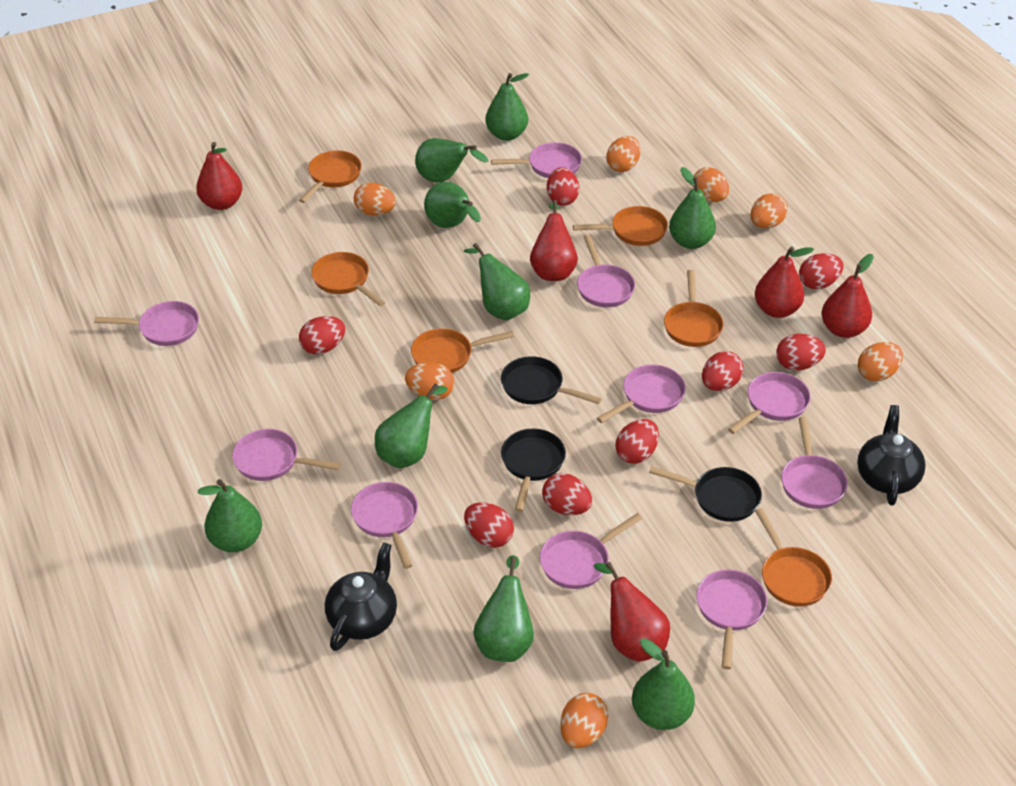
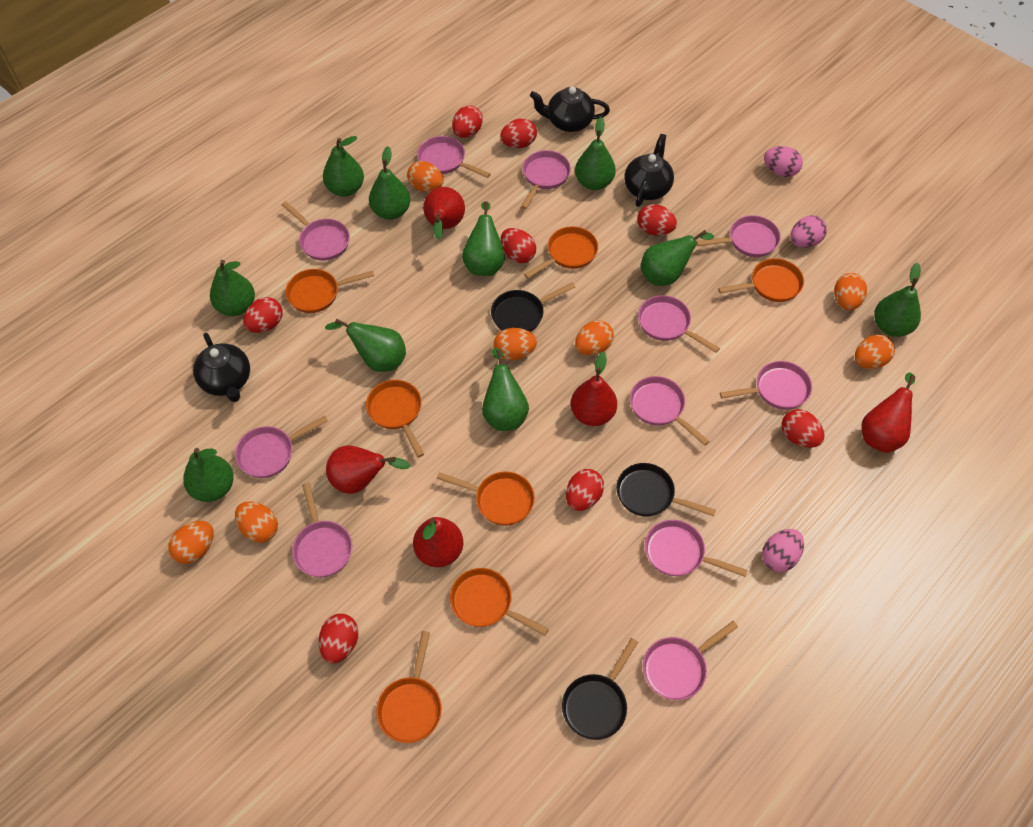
black teapot: 2 -> 3
green pear: 9 -> 10
orange pan: 6 -> 7
pink egg: 0 -> 3
pink pan: 10 -> 11

